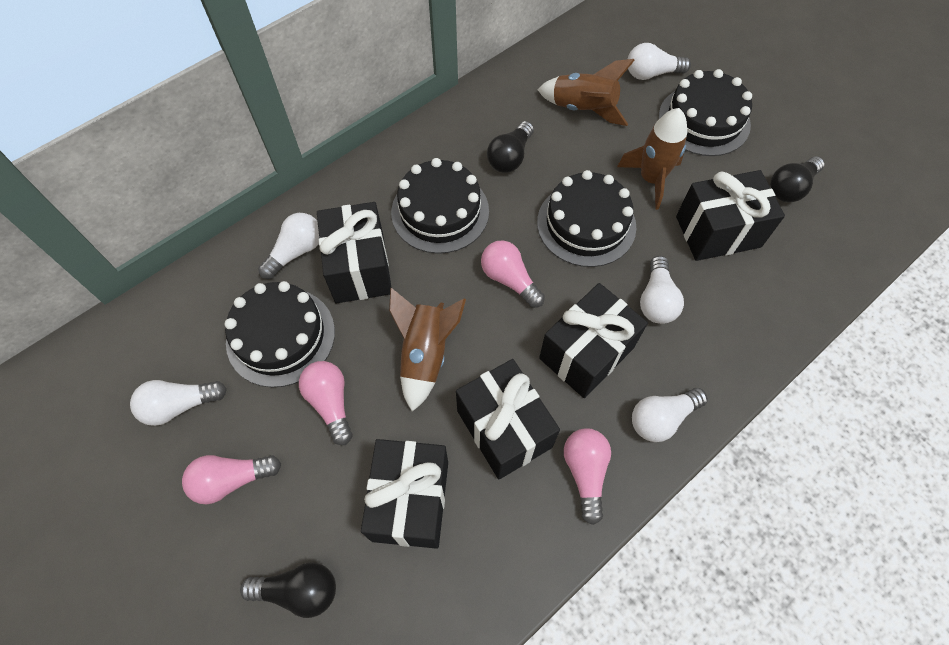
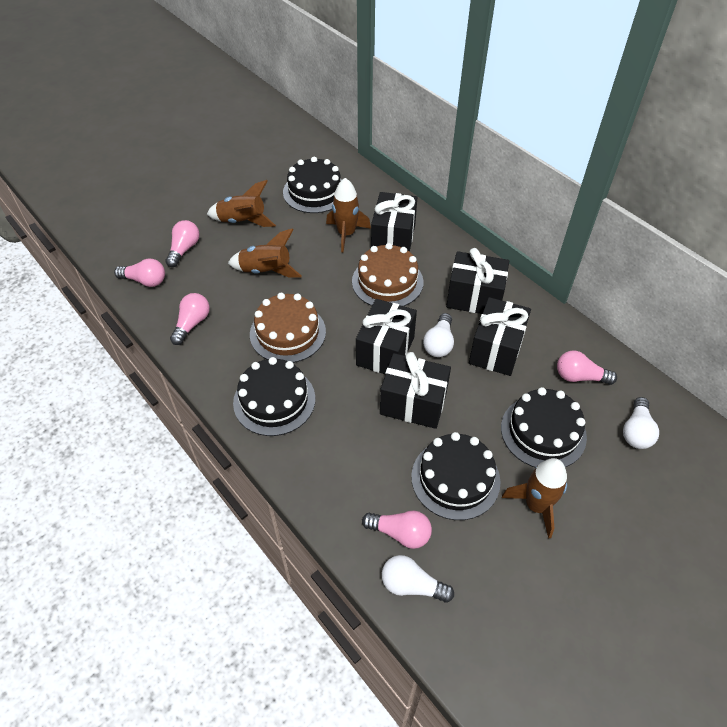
black light bulb: 3 -> 0
brown cake: 0 -> 2
brown rocket: 3 -> 4
pink light bulb: 4 -> 5
white light bulb: 5 -> 3

